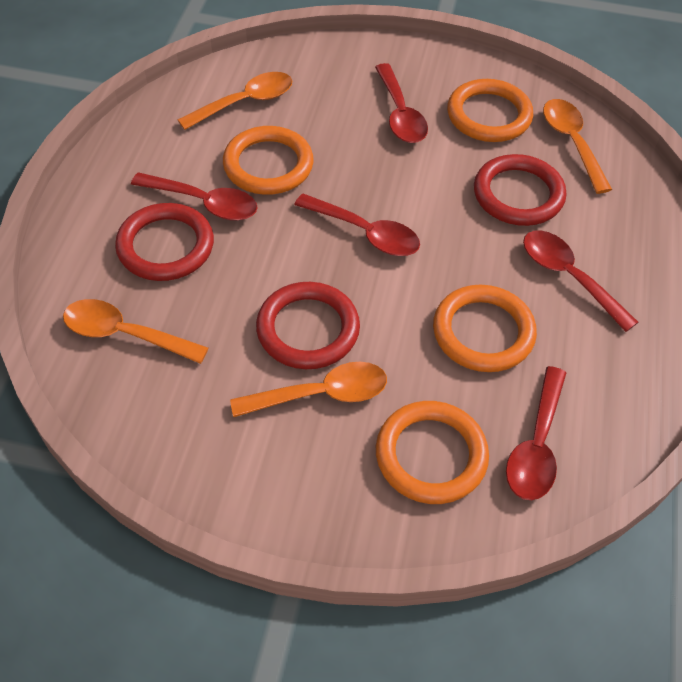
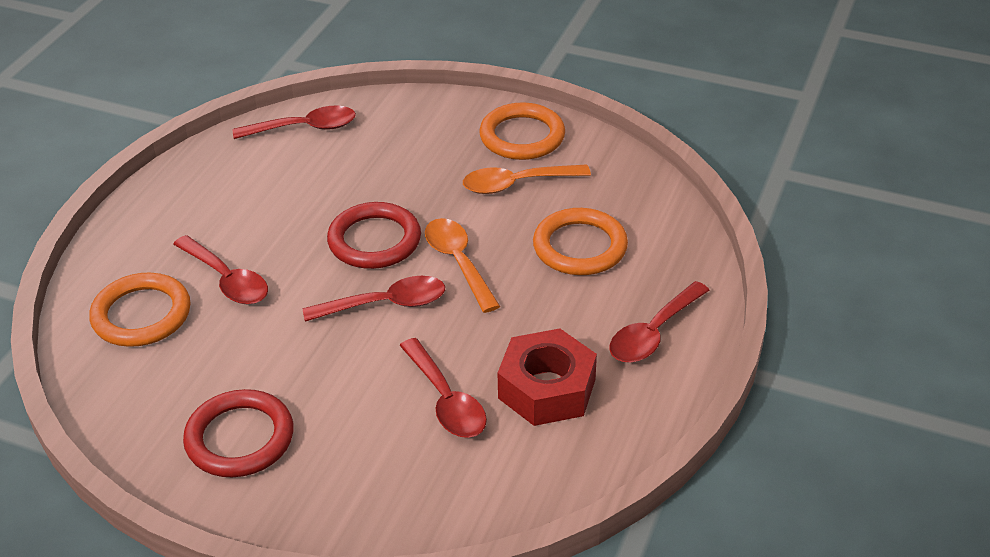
orange ring: 4 -> 3
orange spoon: 4 -> 2
red nut: 0 -> 1
red ring: 3 -> 2

